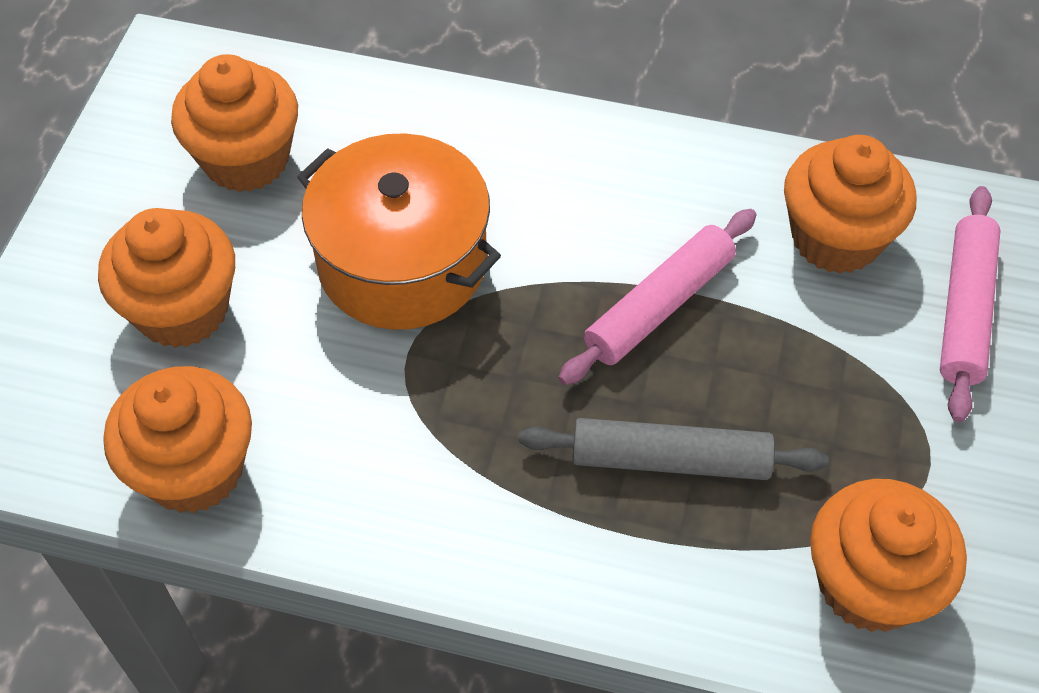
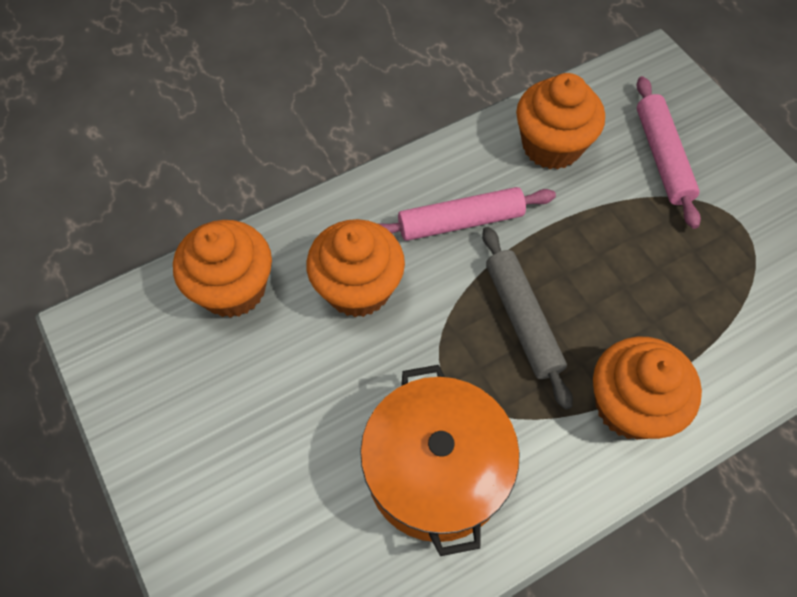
orange cupcake: 5 -> 4

